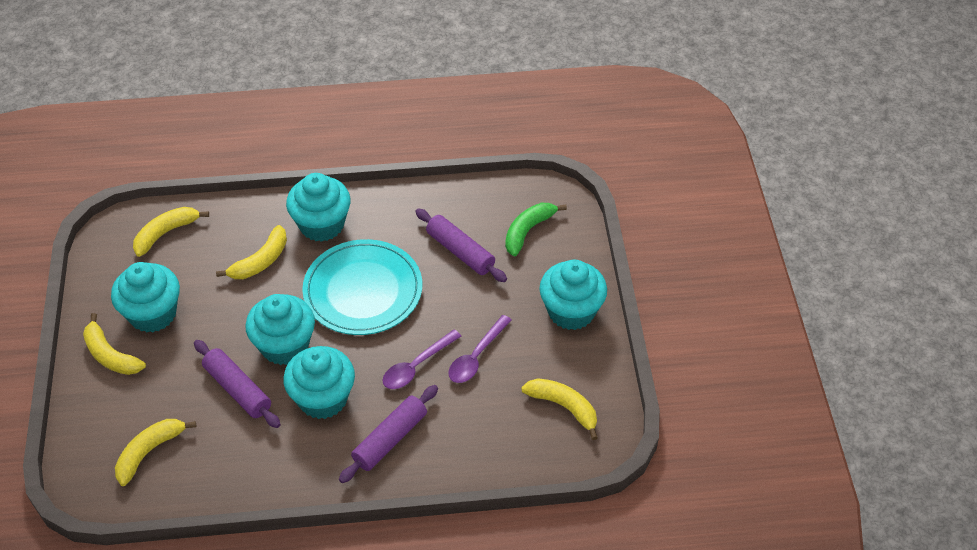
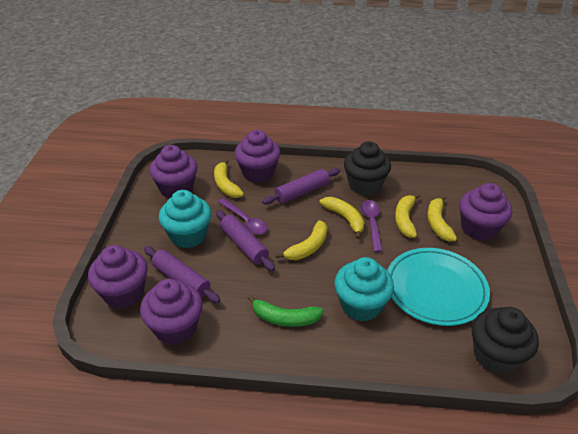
black cupcake: 0 -> 2
purple cupcake: 0 -> 5
turquoise cupcake: 5 -> 2

